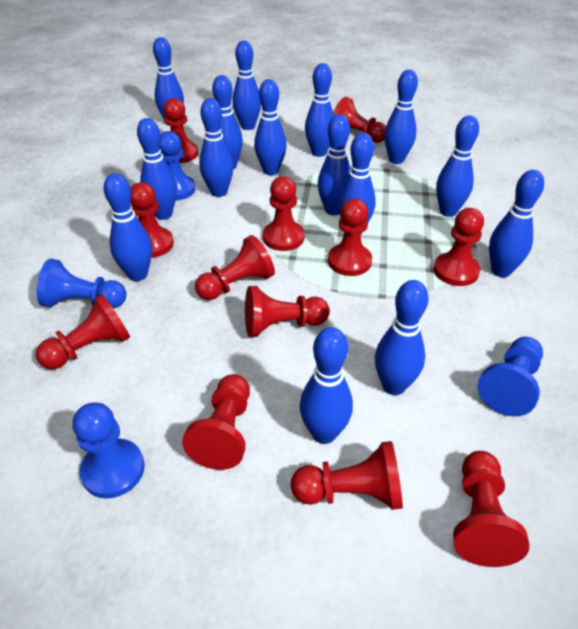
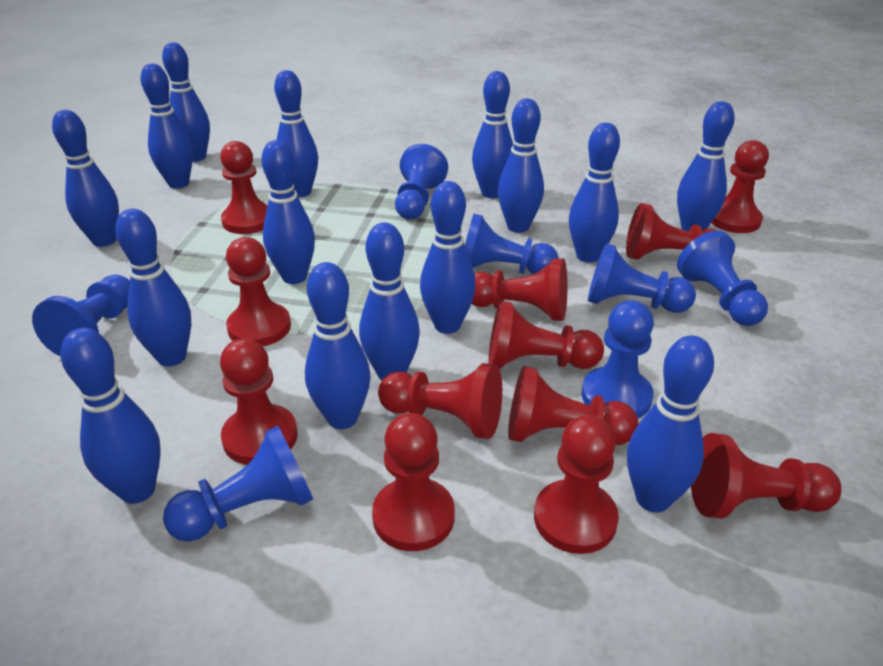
blue pawn: 4 -> 7

